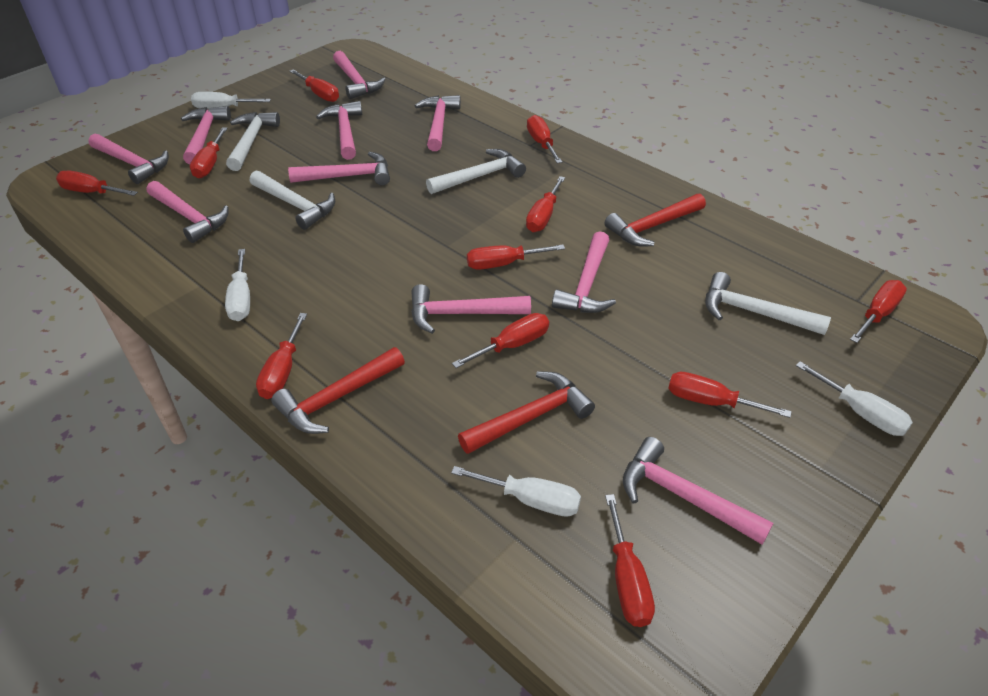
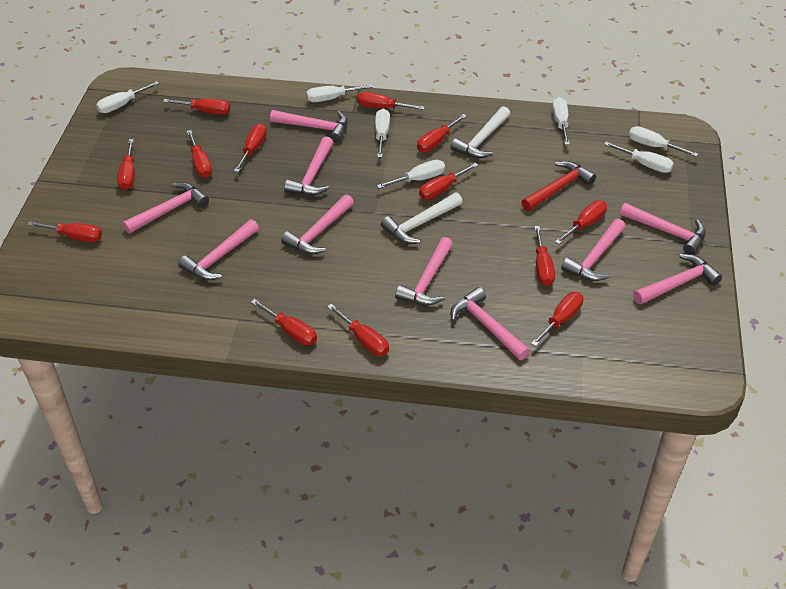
red hammer: 3 -> 1
red screwdriver: 11 -> 13
white hammer: 4 -> 2
white screwdriver: 4 -> 7

